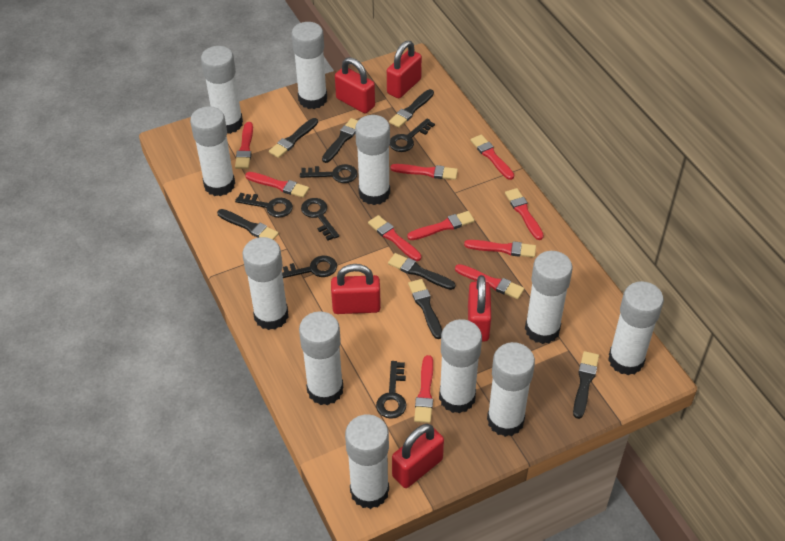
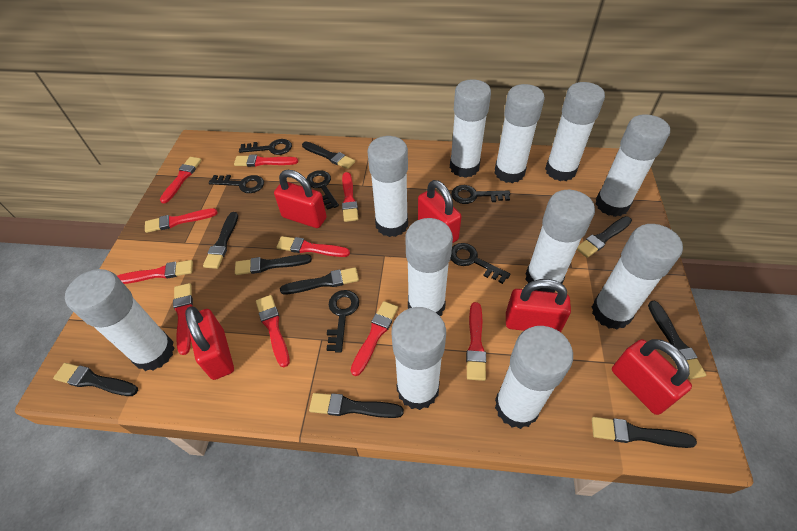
black brush: 7 -> 9

